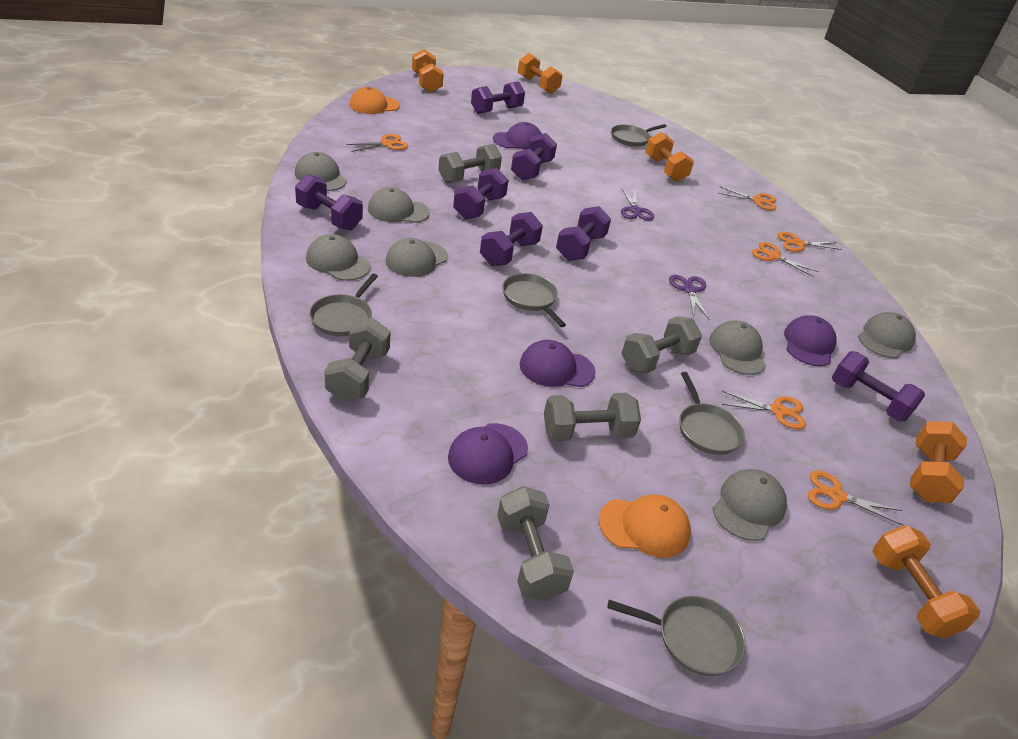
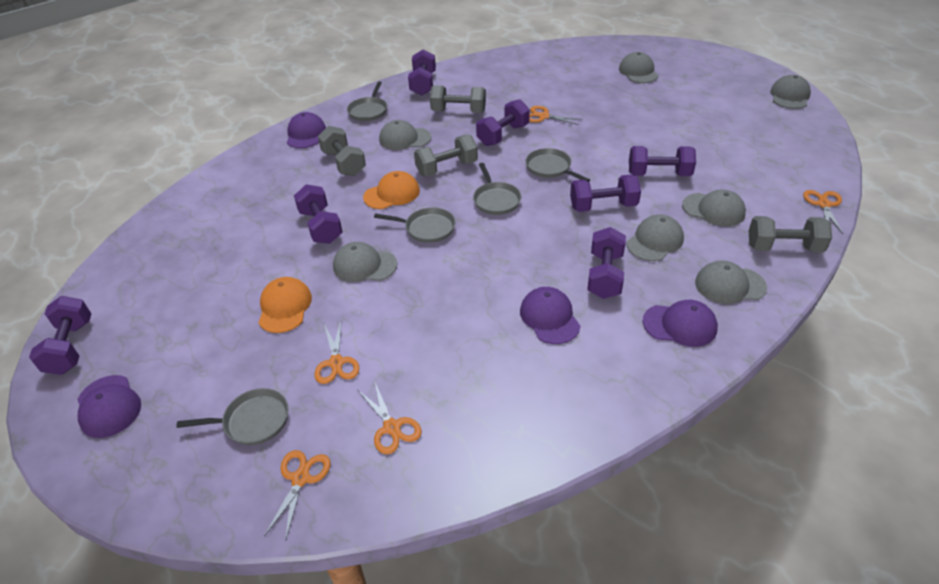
grey dumbbell: 5 -> 4
orange dumbbell: 5 -> 0
orange scissors: 6 -> 5
purple scissors: 2 -> 0

